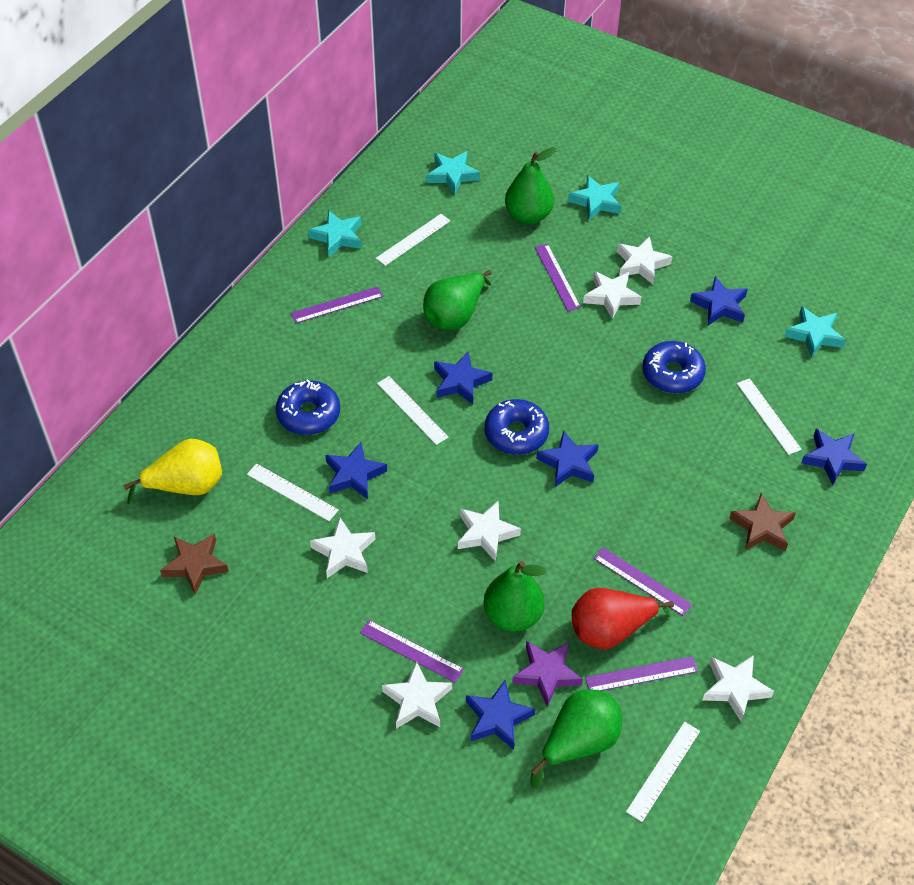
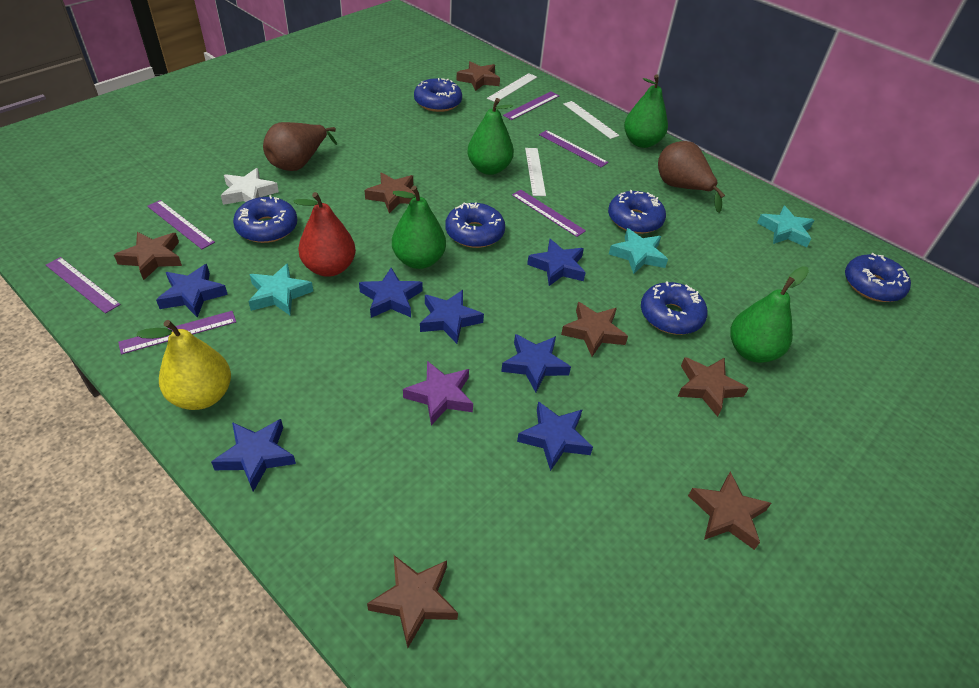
blue donut: 3 -> 6
blue star: 6 -> 7
brown pear: 0 -> 2
brown star: 2 -> 7
purple ruler: 5 -> 6
turquoise star: 4 -> 3
white ruler: 5 -> 3
white star: 6 -> 1

